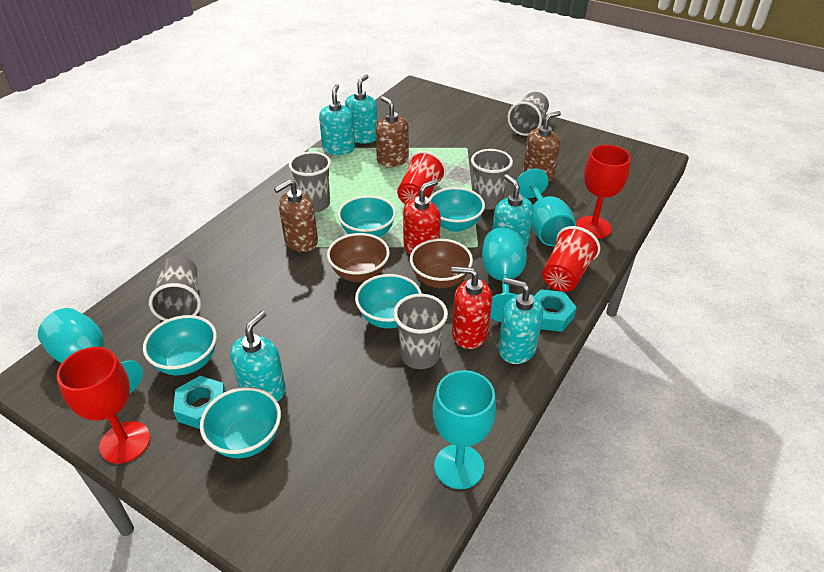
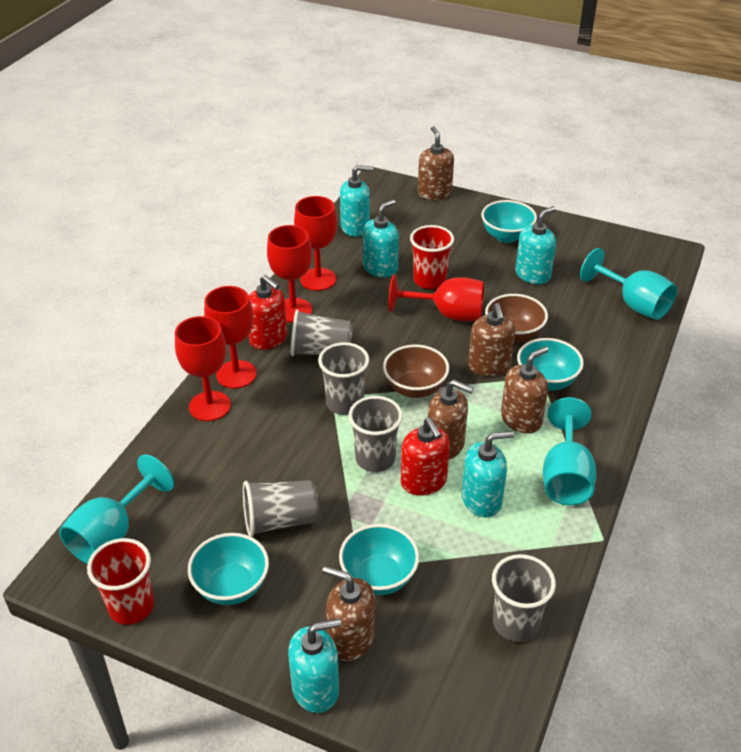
brown soap dispenser: 3 -> 5
red goblet: 2 -> 5
turquoise bowl: 5 -> 4
turquoise goblet: 4 -> 3
turquoise nut: 2 -> 0

